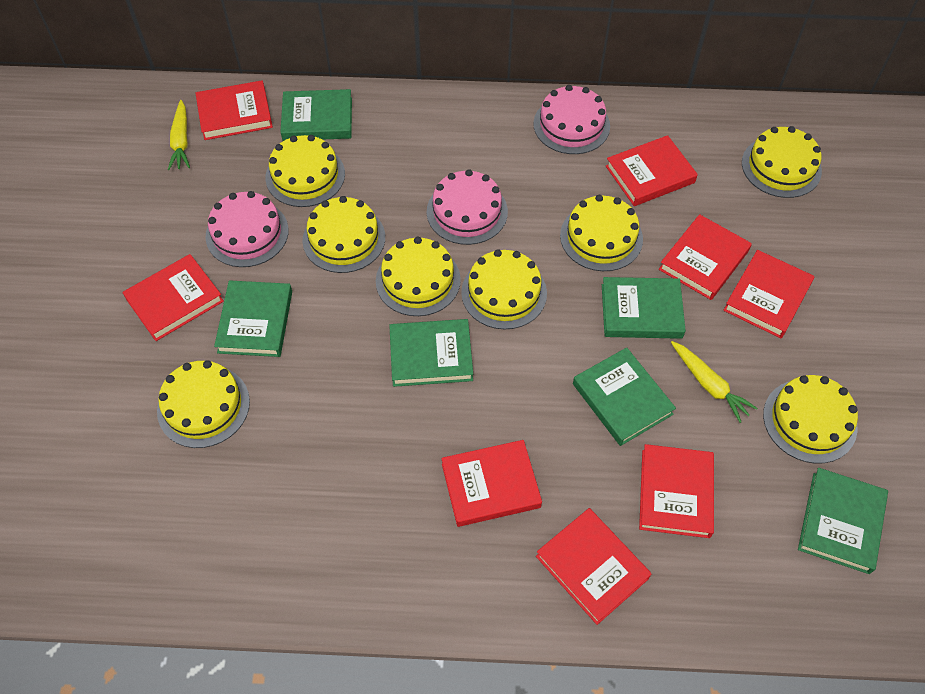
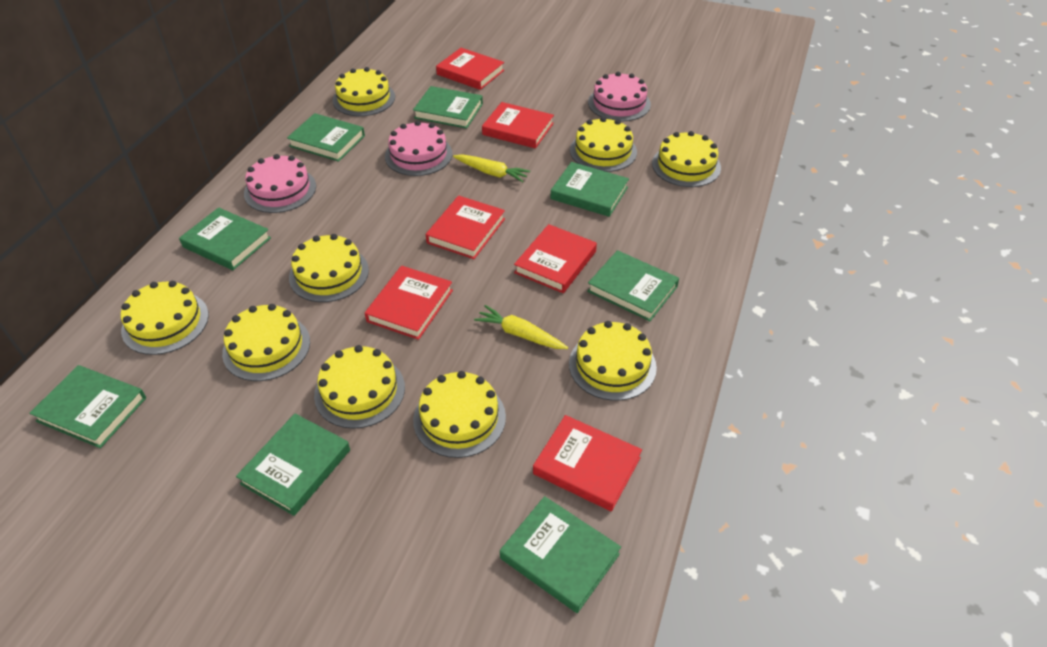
green book: 6 -> 8
red book: 8 -> 6
yellow cake: 8 -> 9

